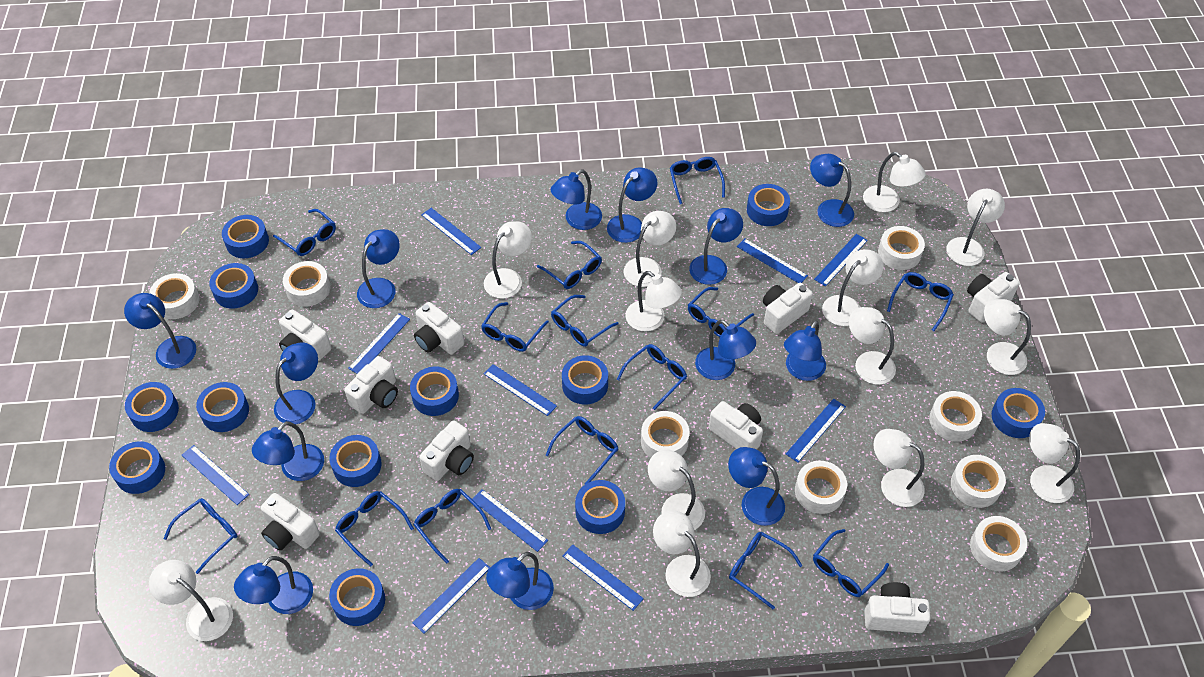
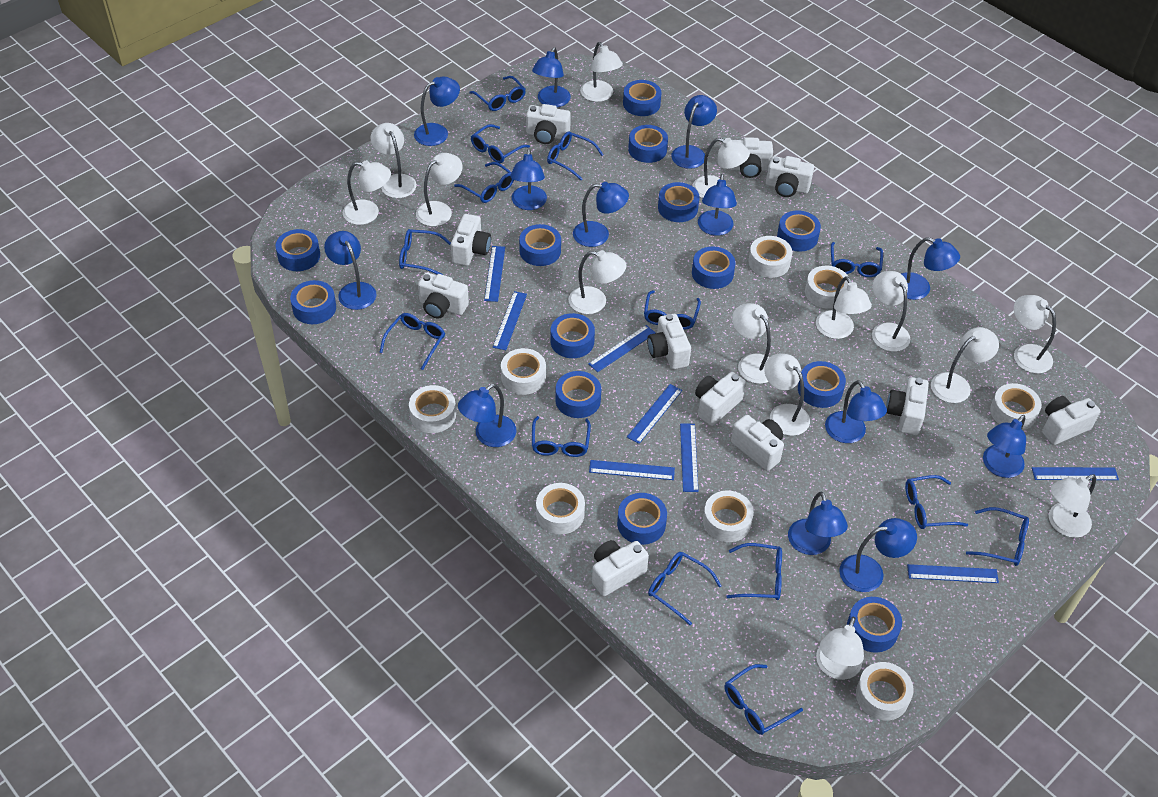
blue ruler: 10 -> 8
blue tape: 12 -> 13
white camera: 9 -> 11
white lamp: 13 -> 14

